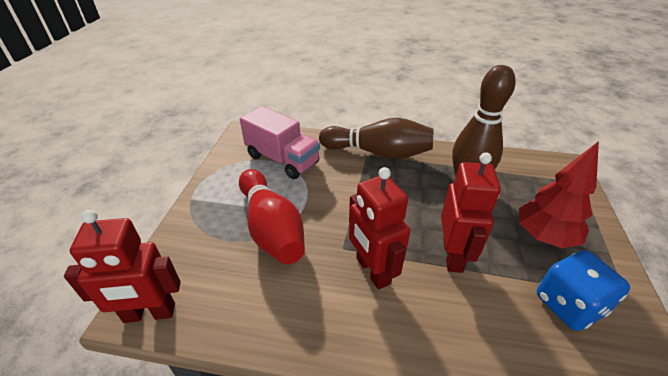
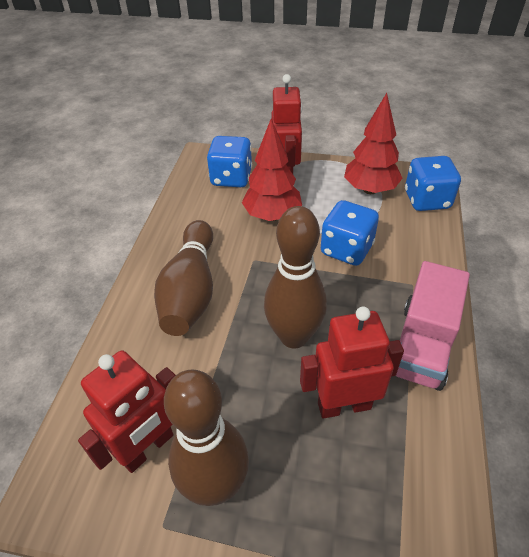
blue dice: 1 -> 3
brown bowling pin: 2 -> 3
red bowling pin: 1 -> 0
red tree: 1 -> 2

